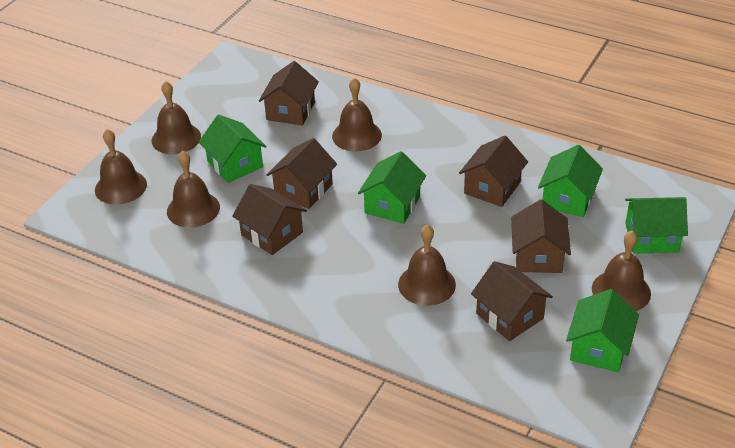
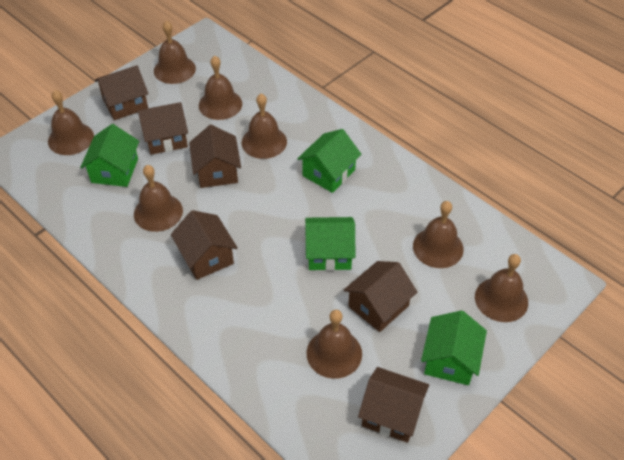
brown bell: 6 -> 8
green house: 5 -> 4

